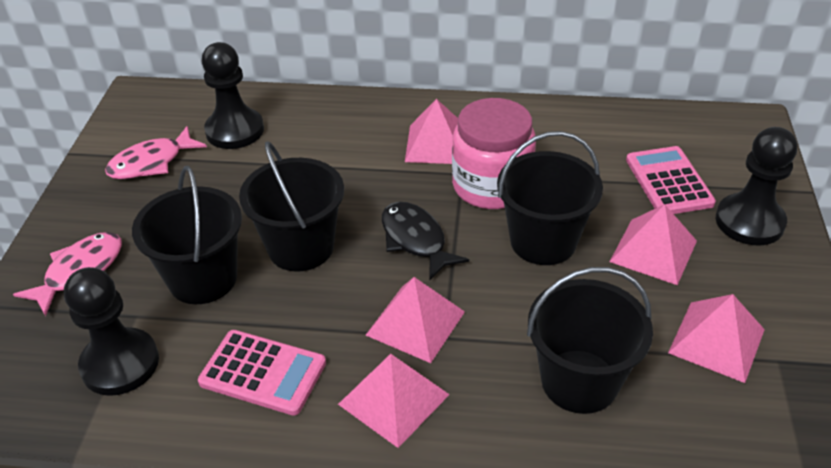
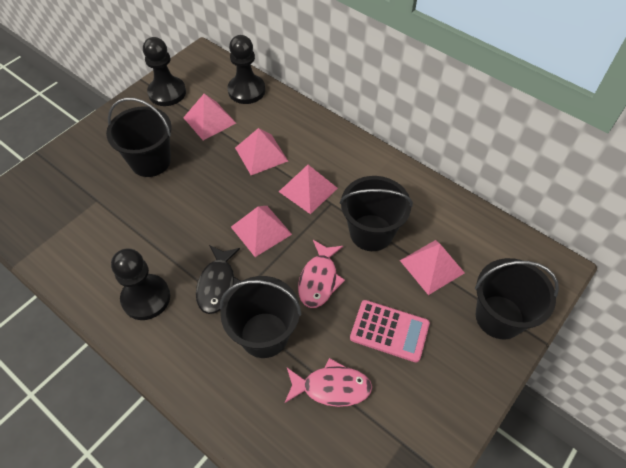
pink calculator: 2 -> 1
pink jar: 1 -> 0

